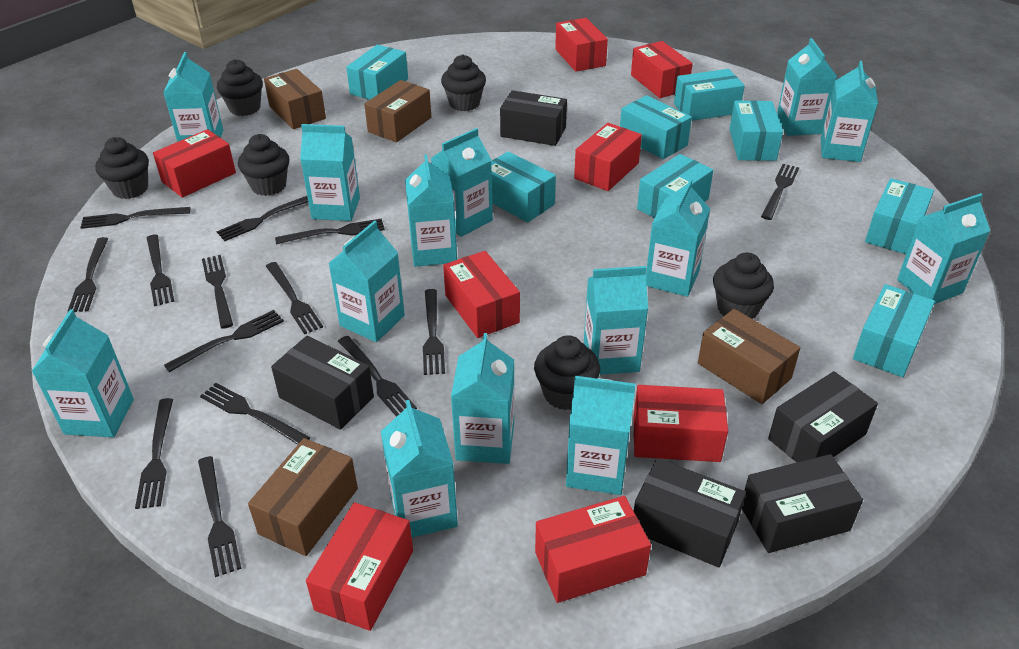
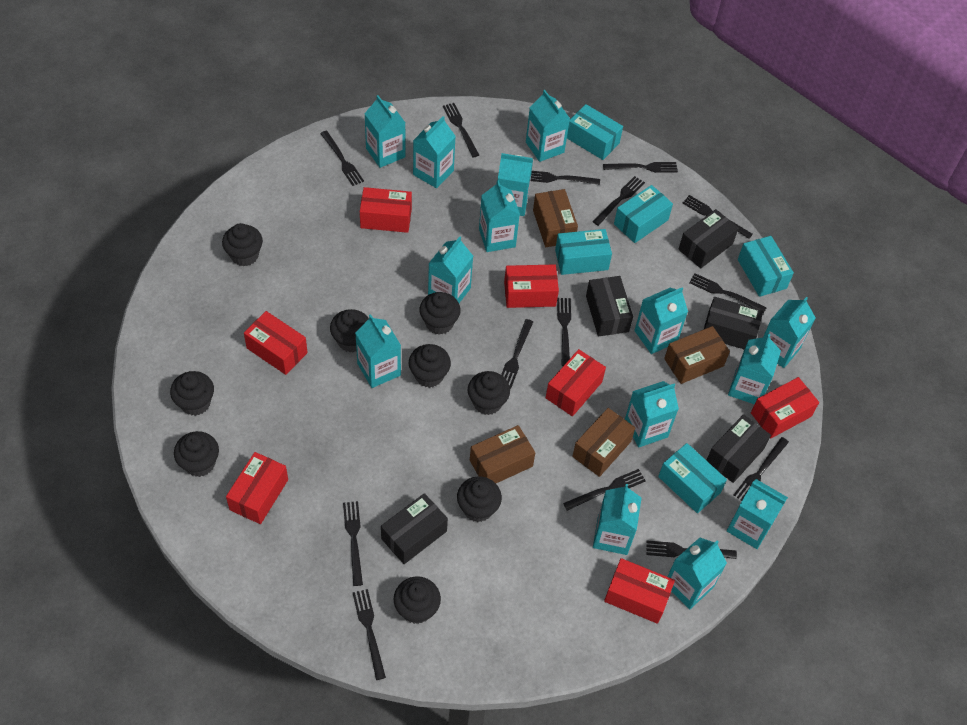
black cupcake: 6 -> 9
red box: 8 -> 7
turquoise box: 8 -> 5

